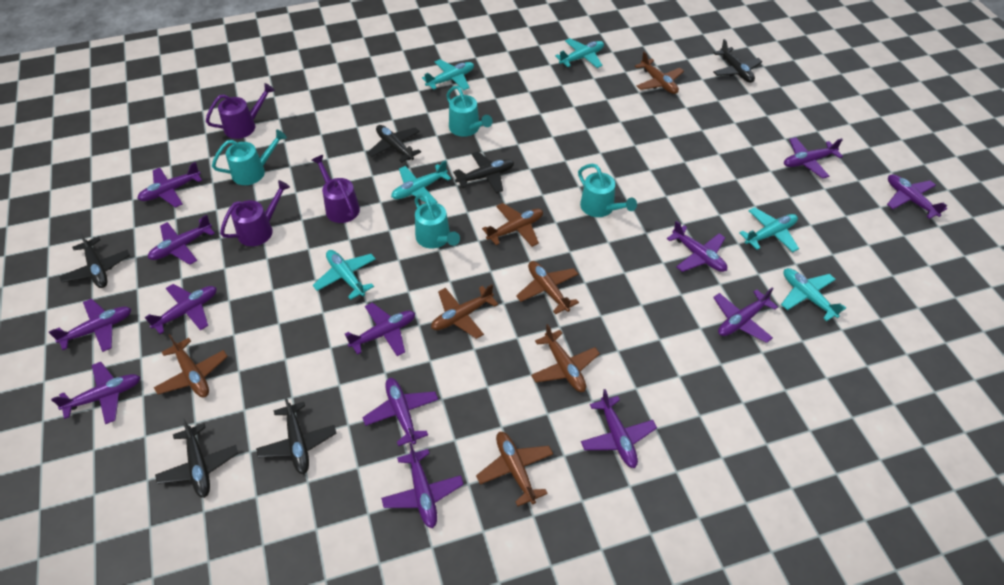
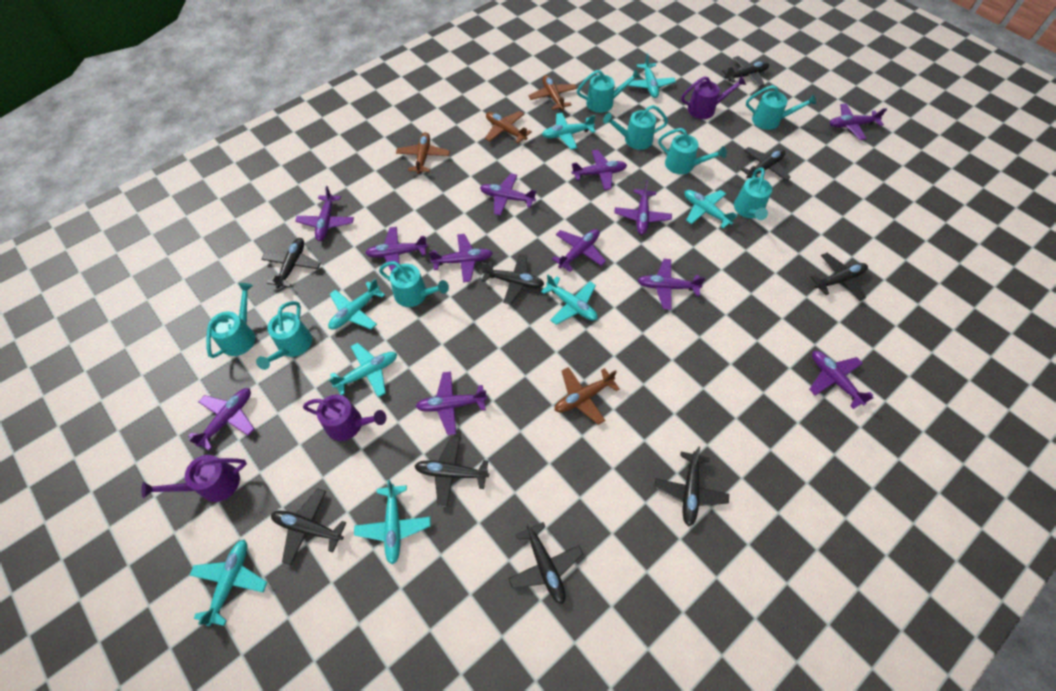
black plane: 6 -> 9
brown plane: 7 -> 4
purple plane: 13 -> 12
turquoise plane: 6 -> 8
turquoise watering can: 4 -> 8

